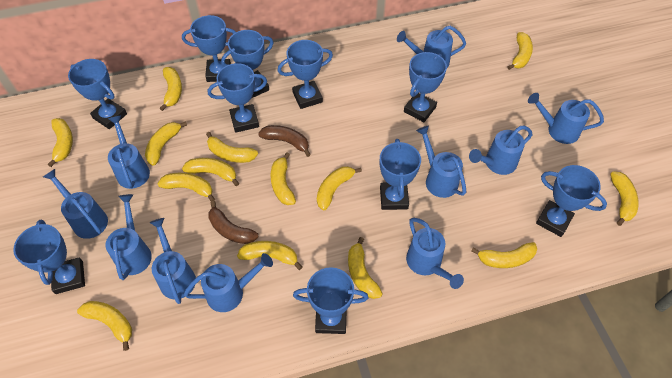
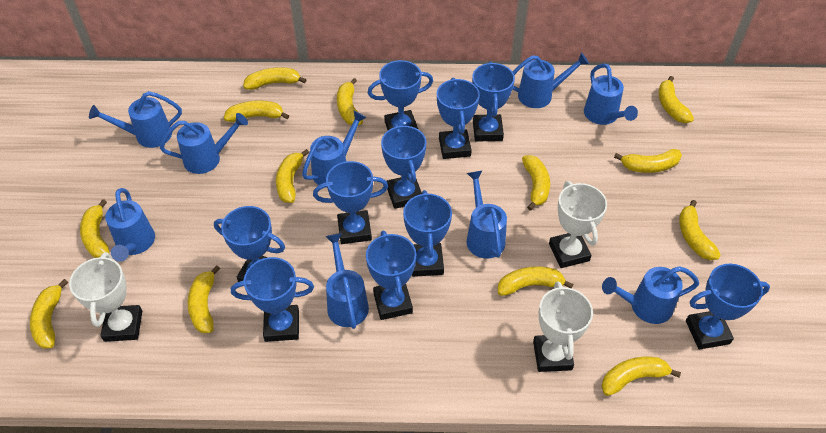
blue watering can: 10 -> 9
brown banana: 2 -> 0
white trophy: 0 -> 3
yellow banana: 14 -> 13

